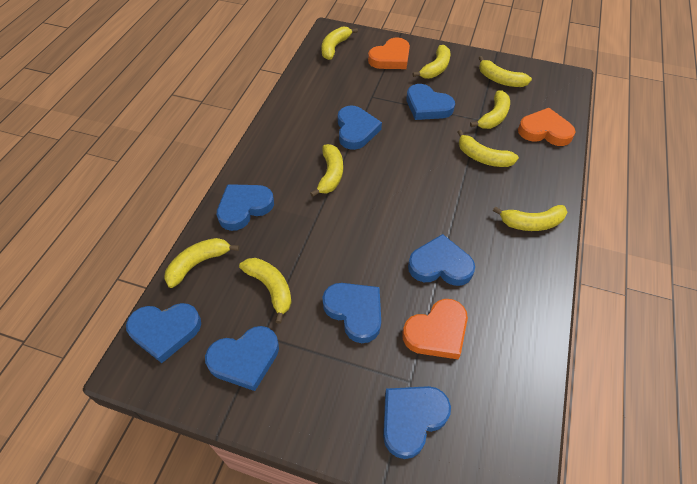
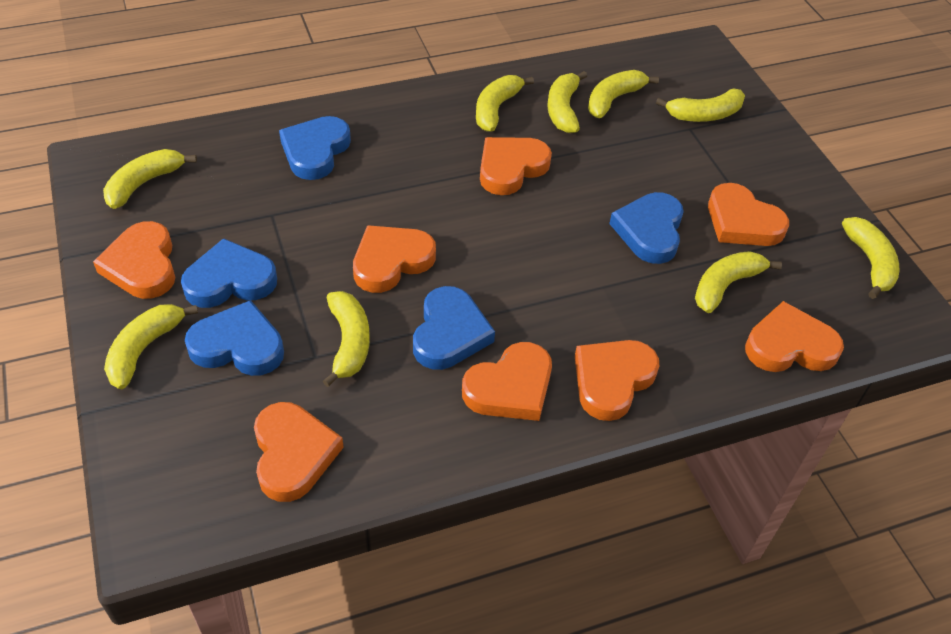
blue heart: 8 -> 5
orange heart: 3 -> 8

